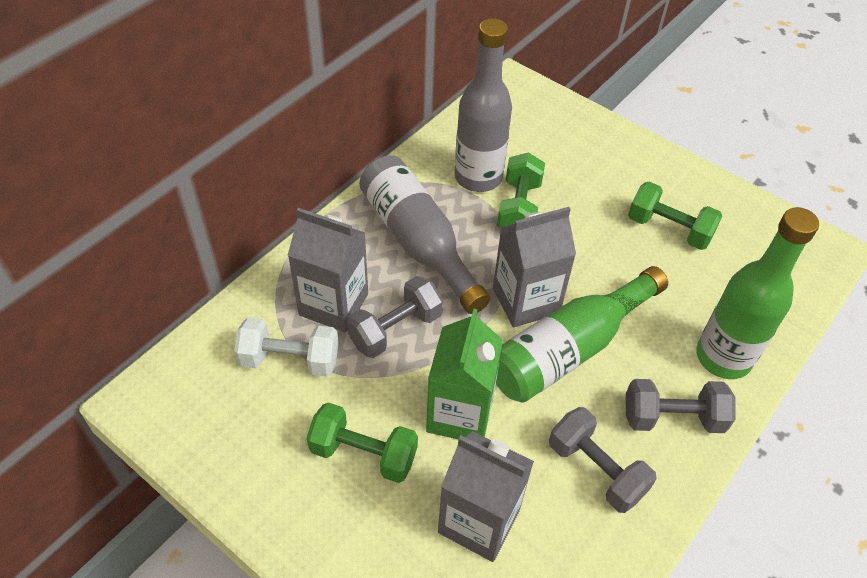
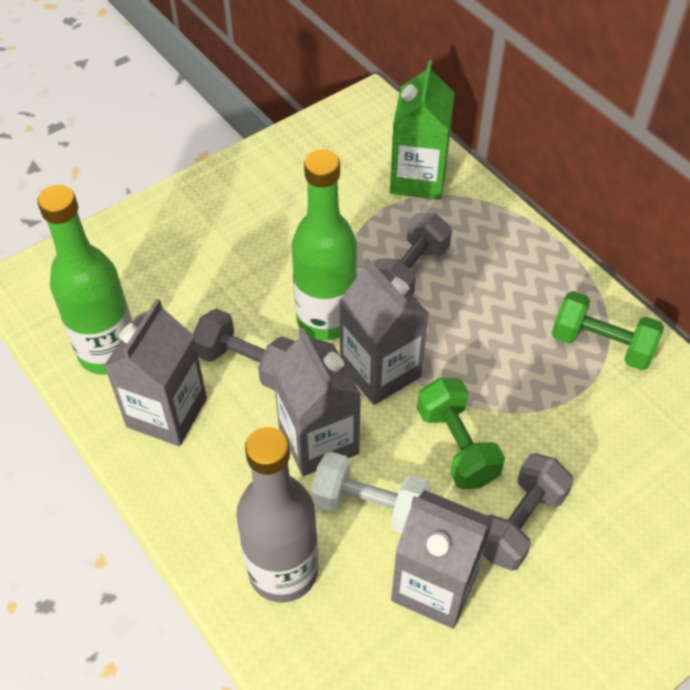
green dumbbell: 3 -> 2
grey bottle: 2 -> 1
grey carton: 3 -> 4

